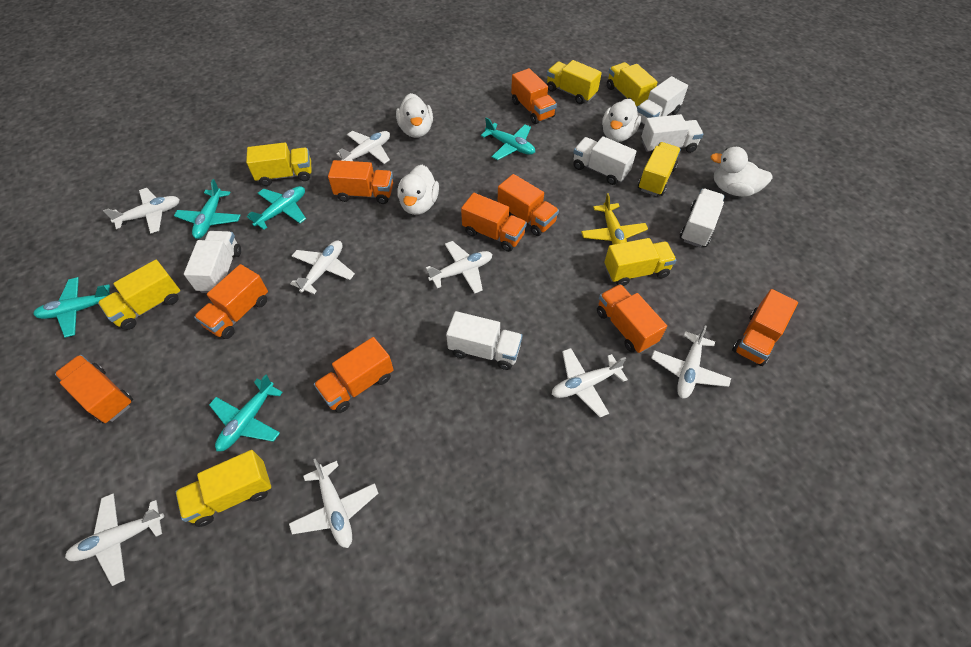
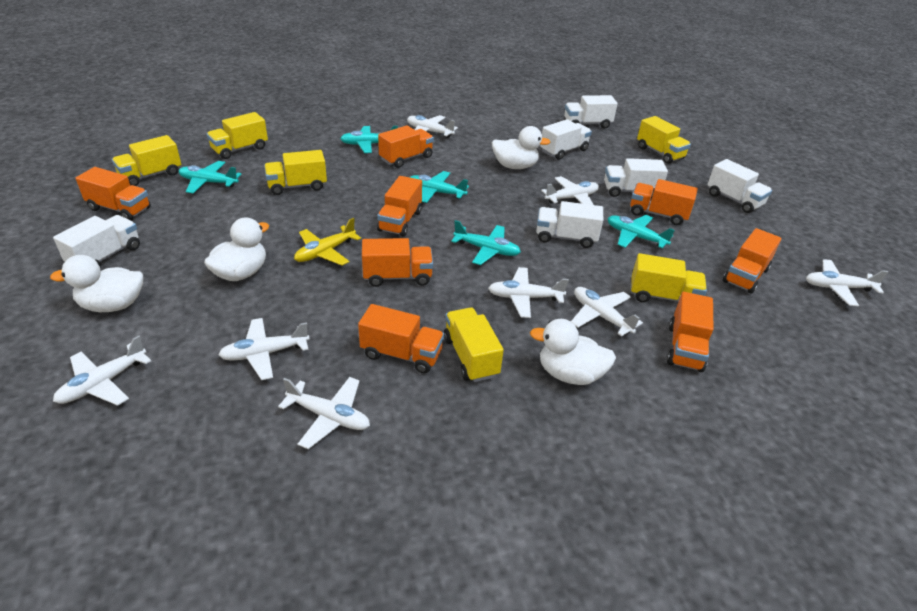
orange truck: 9 -> 8
yellow truck: 7 -> 6

